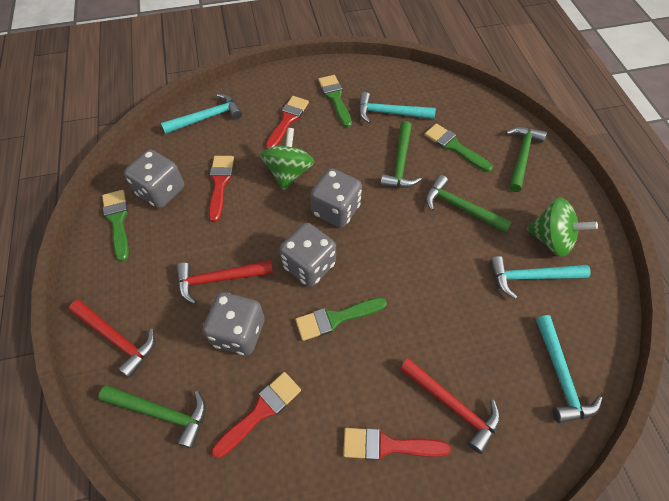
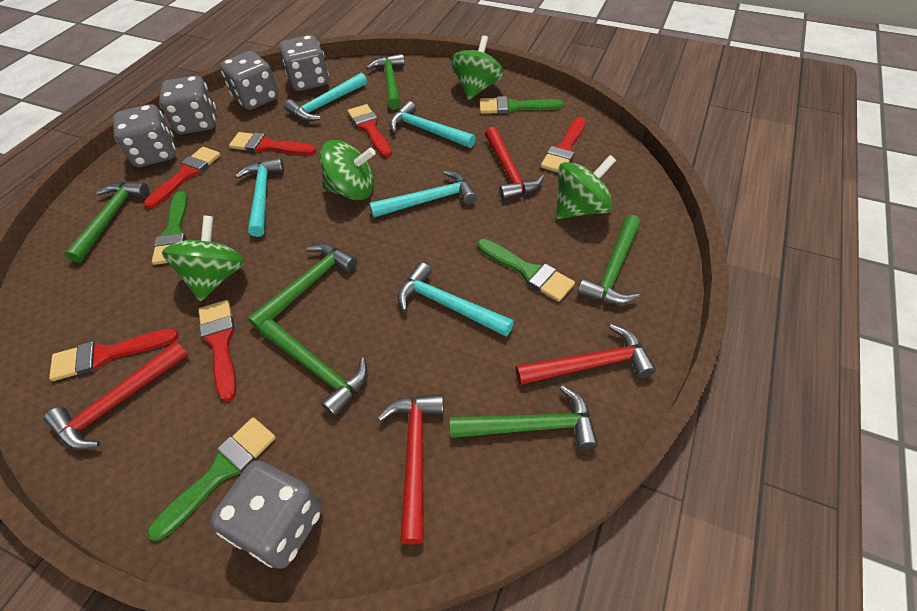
green hammer: 4 -> 6
green spinning top: 2 -> 4
grey dice: 4 -> 5
red brush: 4 -> 6
red hammer: 3 -> 4
turquoise hammer: 4 -> 5

